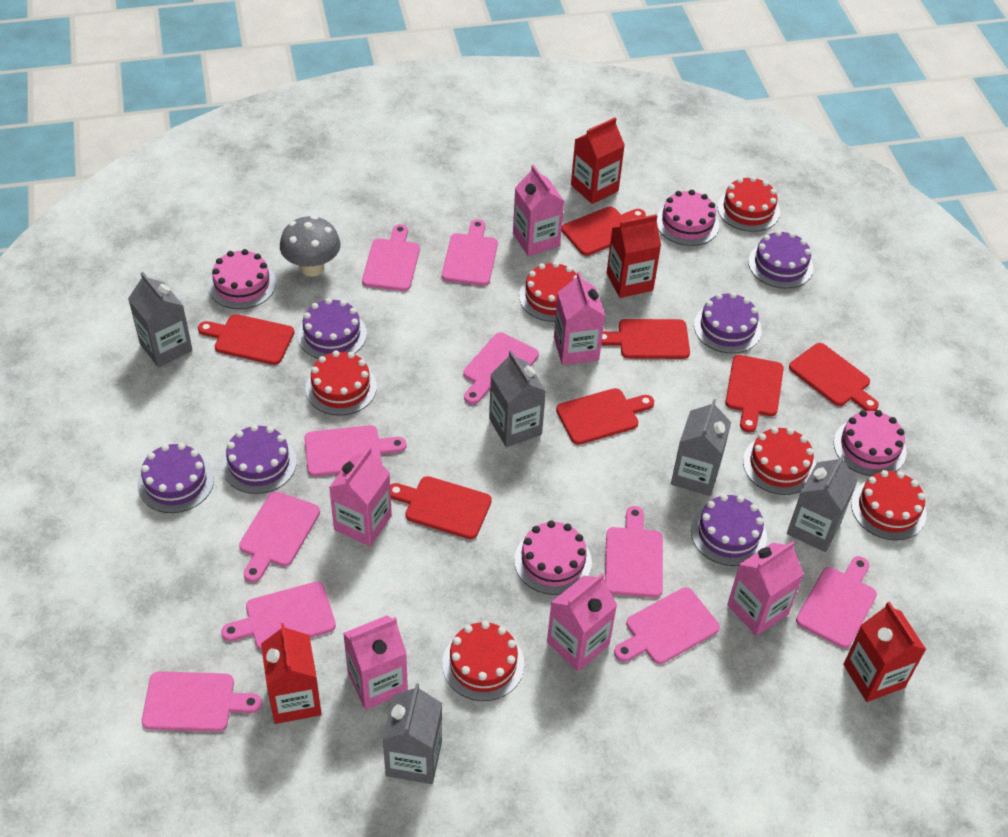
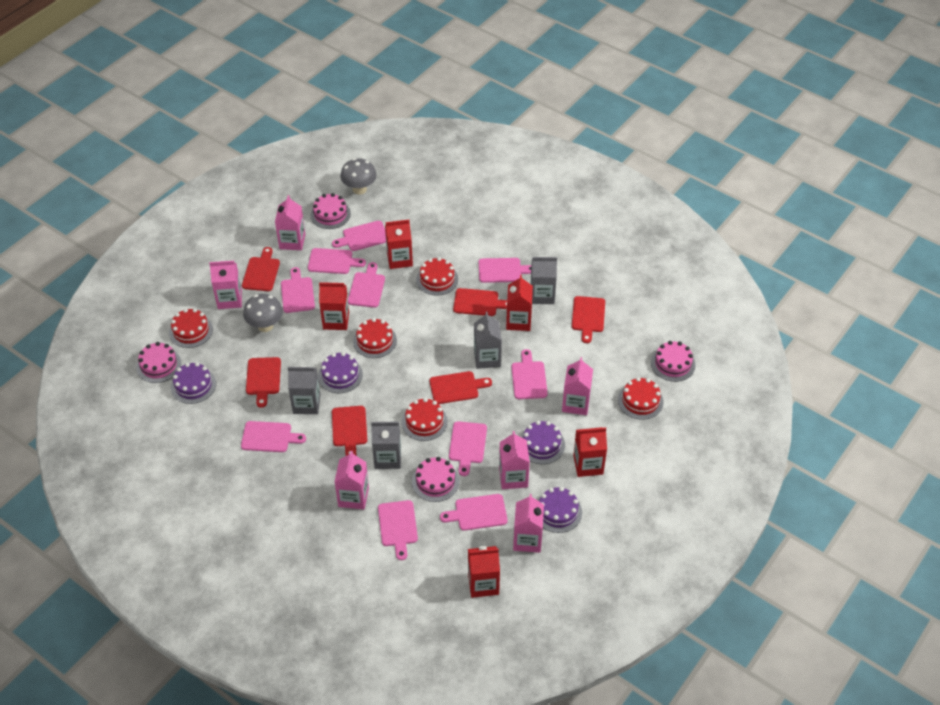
grey carton: 5 -> 4
grey mushroom: 1 -> 2
purple cake: 6 -> 4
red cake: 6 -> 5
red carton: 4 -> 5
red cutting board: 7 -> 6

